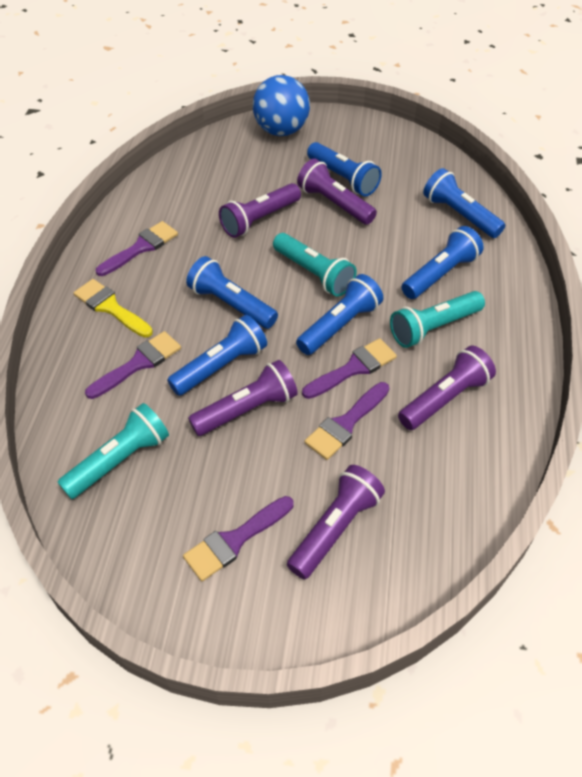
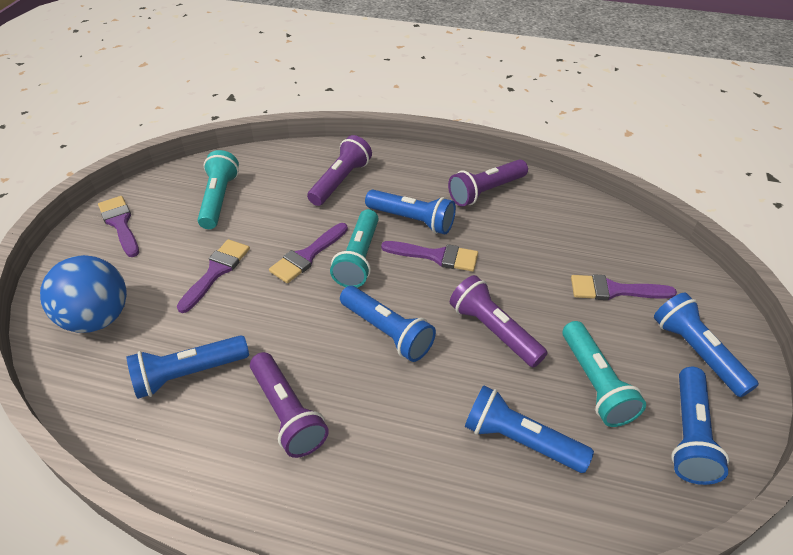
purple flashlight: 5 -> 4
yellow brush: 1 -> 0

